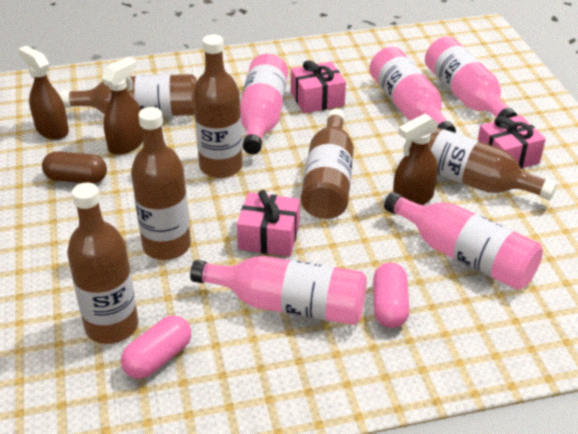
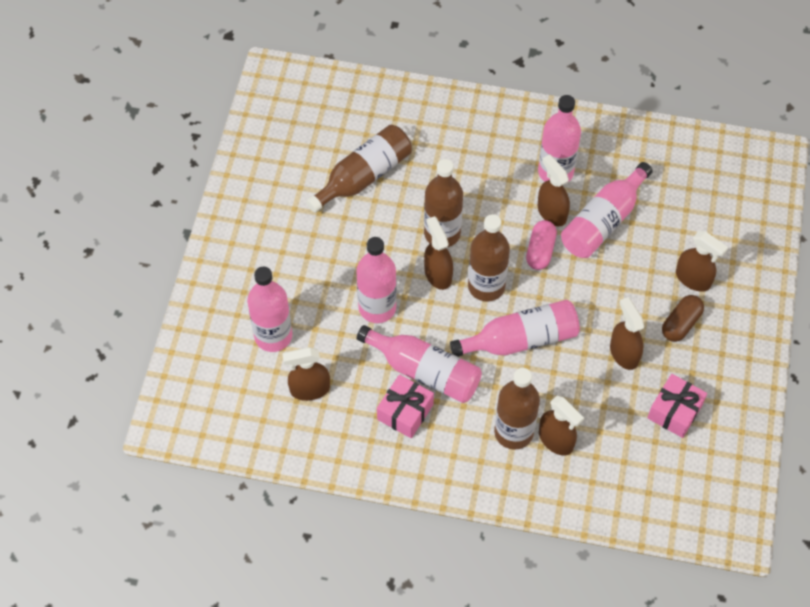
brown bottle: 6 -> 4
brown spray bottle: 3 -> 6
pink bottle: 5 -> 6
pink capsule: 2 -> 1
pink gift: 3 -> 2

